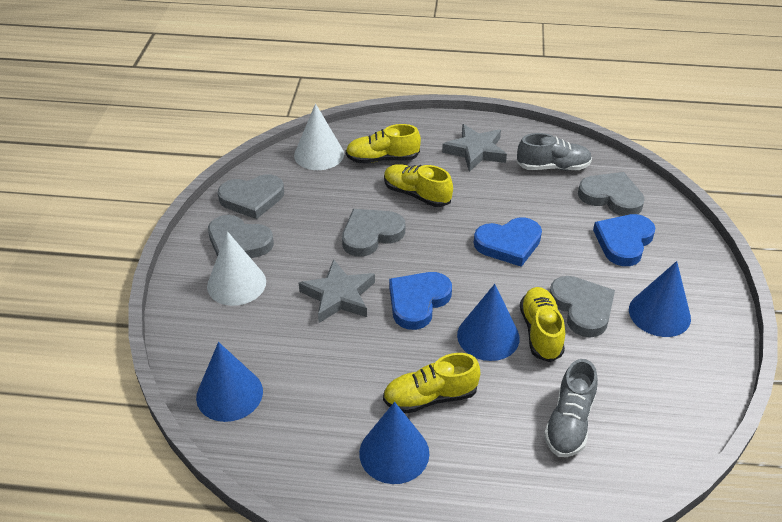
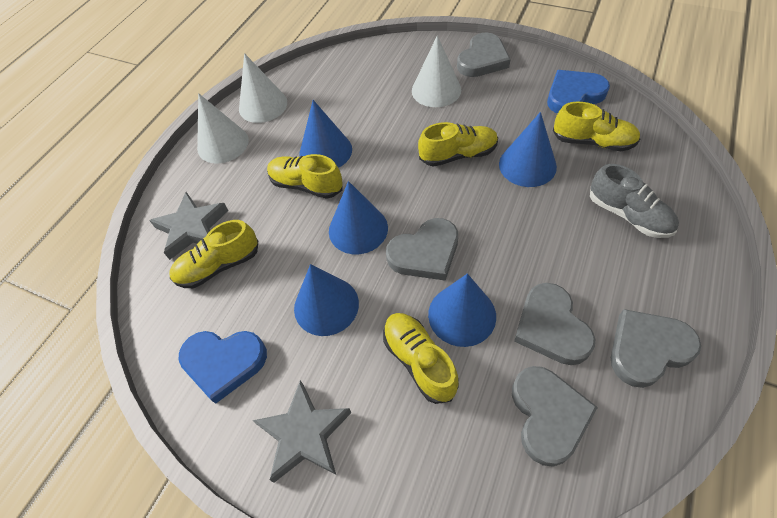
blue cone: 4 -> 5
blue heart: 3 -> 2
grey shoe: 2 -> 1
white cone: 2 -> 3
yellow shoe: 4 -> 5

